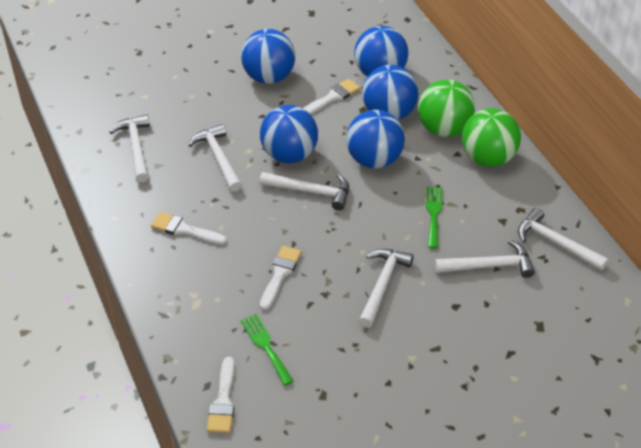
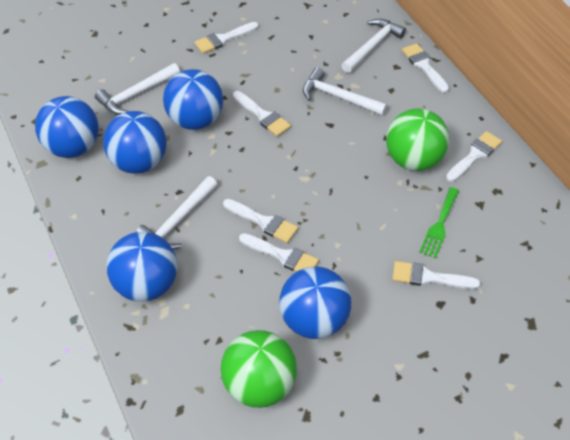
green fork: 2 -> 1
white brush: 4 -> 7
white hammer: 6 -> 4

